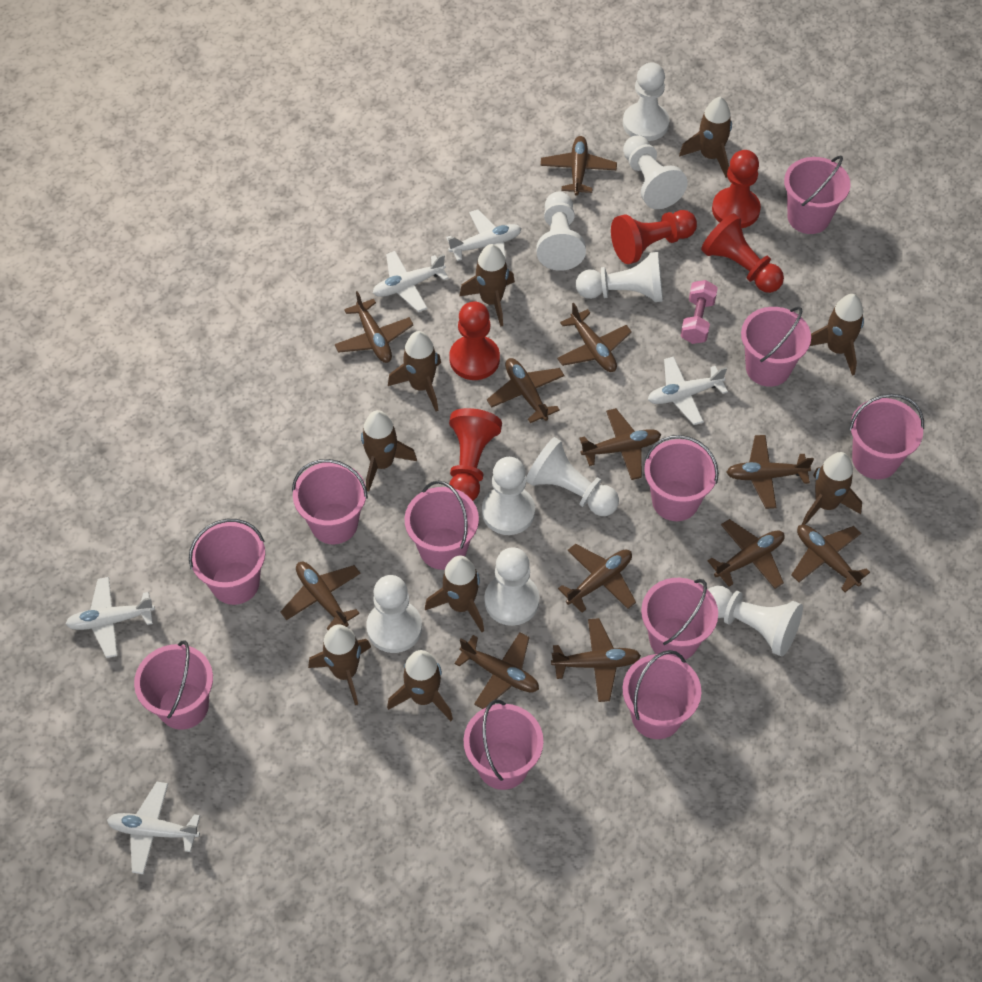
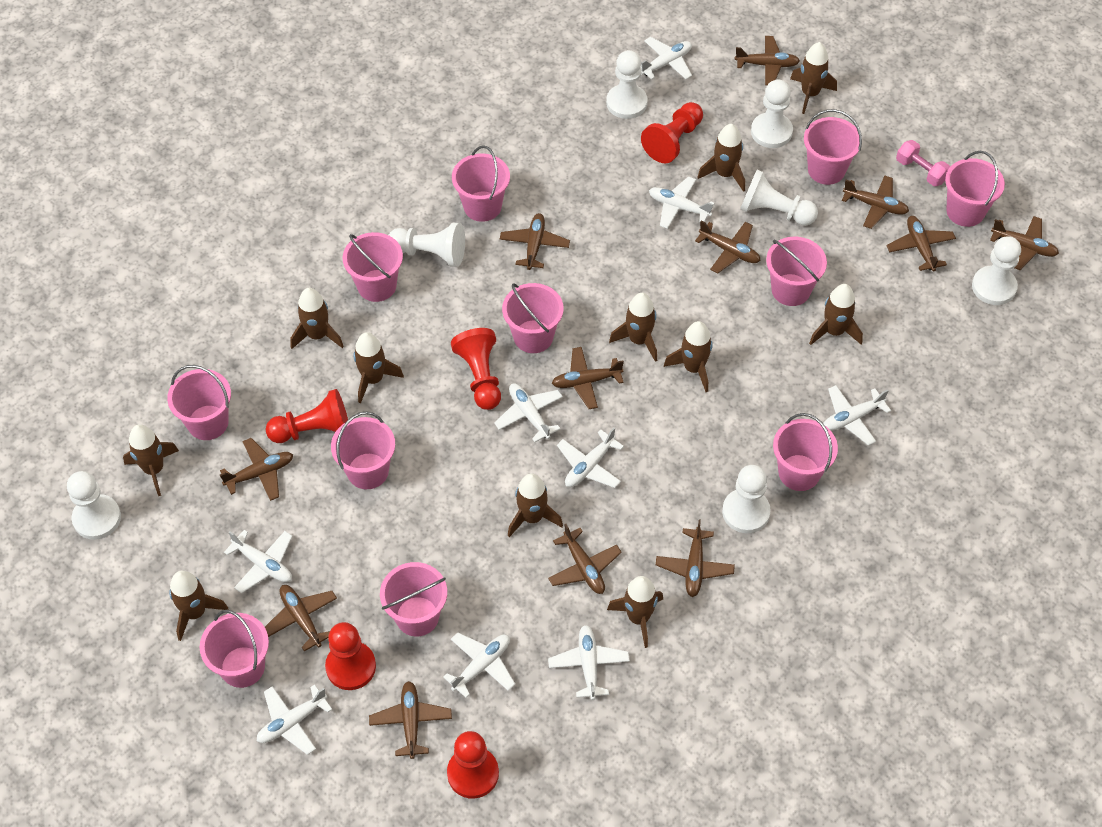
brown rocket: 9 -> 11
white pawn: 9 -> 7
white plane: 5 -> 9

